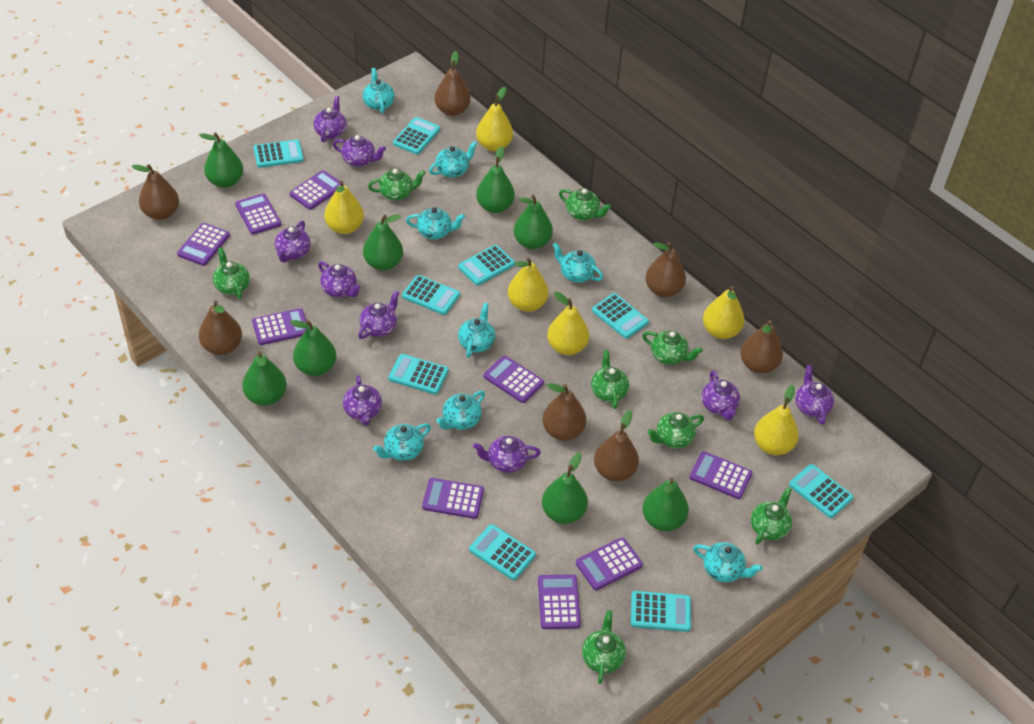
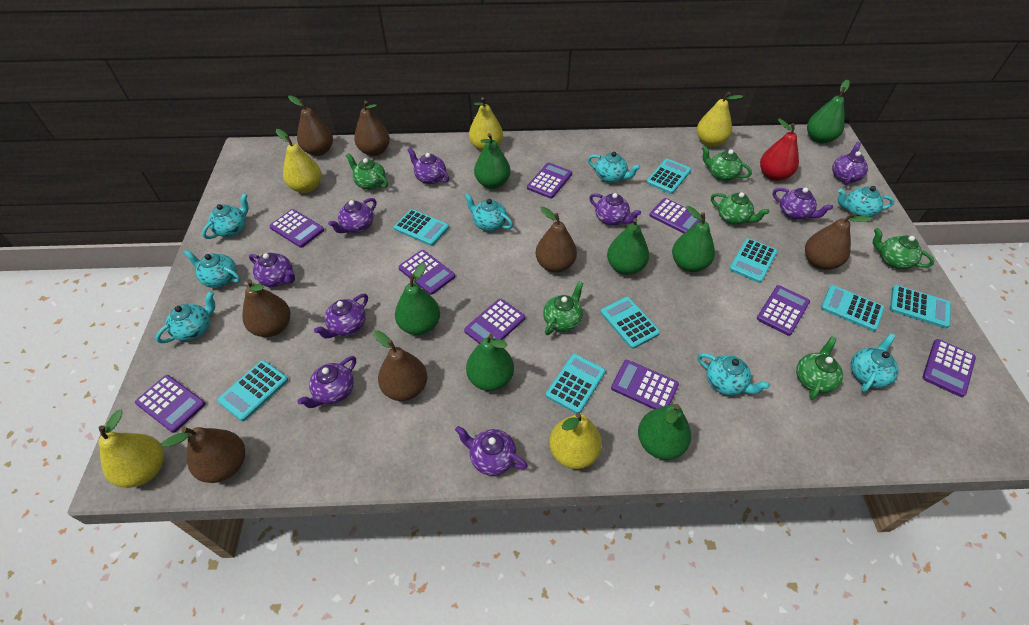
green pear: 8 -> 7
green teapot: 8 -> 6
red pear: 0 -> 1
turquoise calculator: 9 -> 8
yellow pear: 6 -> 5

